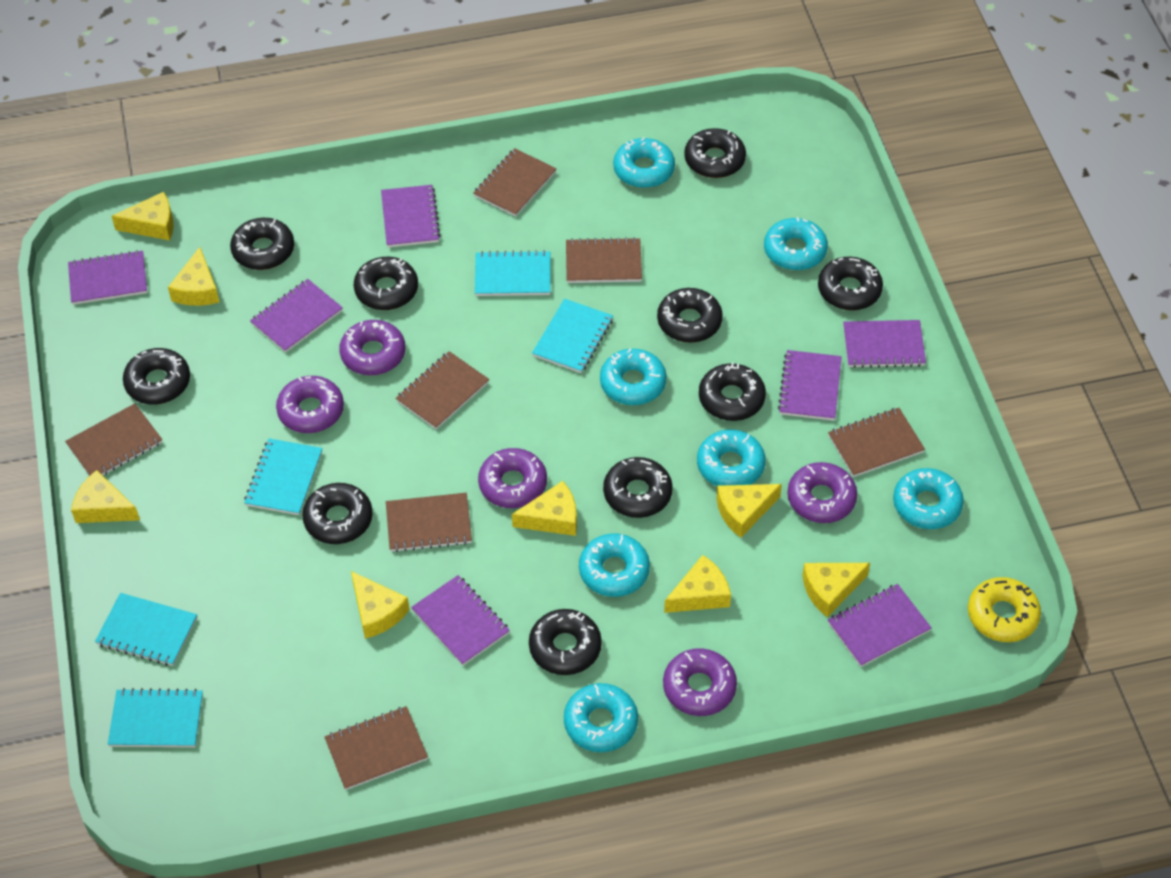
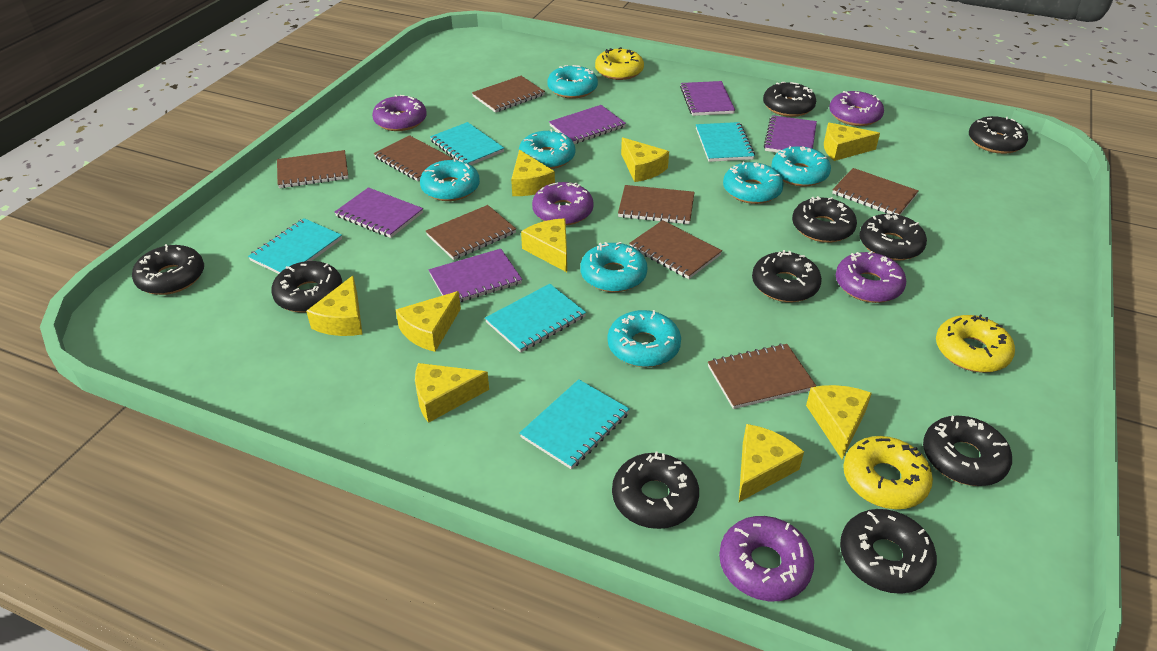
brown notebook: 7 -> 8
purple notebook: 7 -> 5
yellow cheese: 8 -> 9
yellow donut: 1 -> 3

